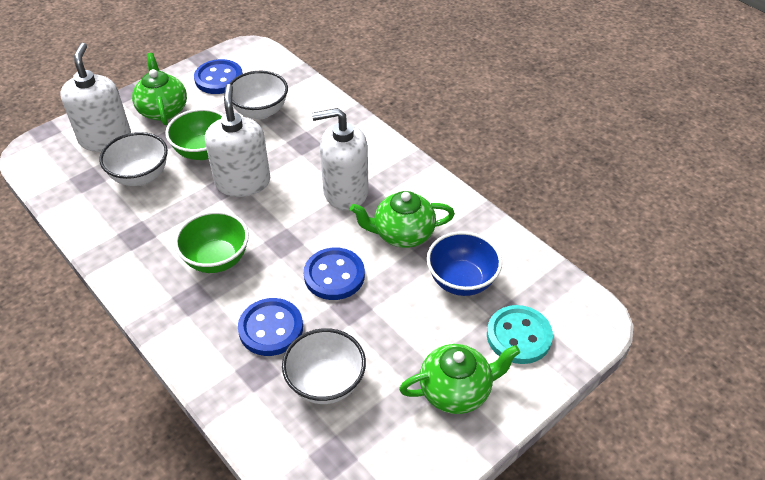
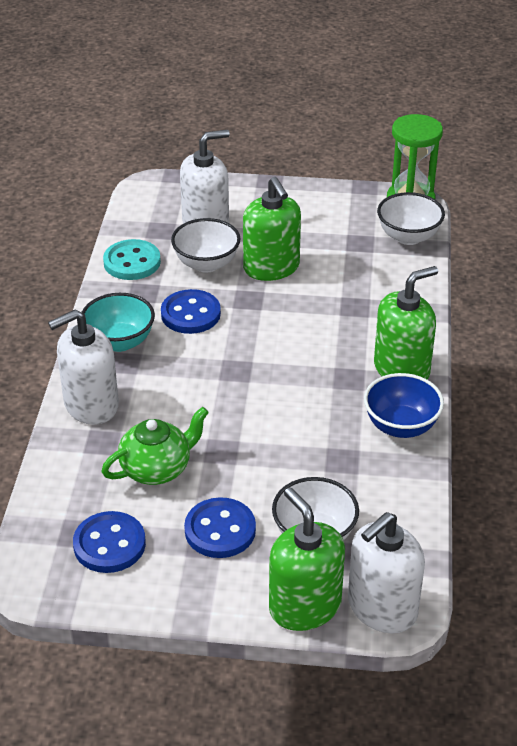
green bowl: 2 -> 0
green hourglass: 0 -> 1
green soap dispenser: 0 -> 3
green teapot: 3 -> 1
turquoise bowl: 0 -> 1

